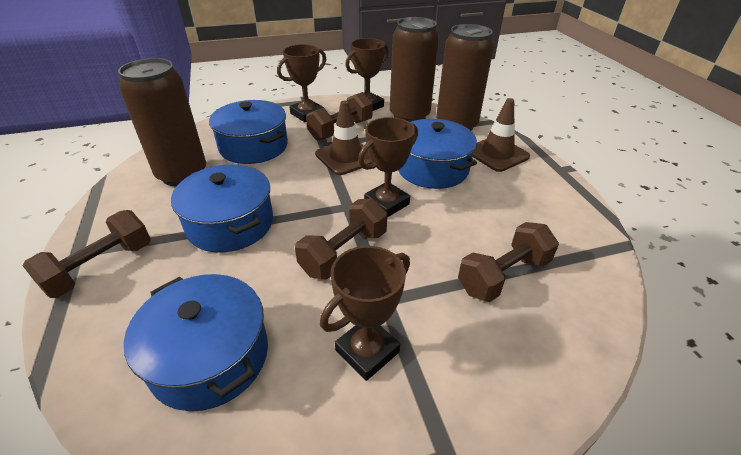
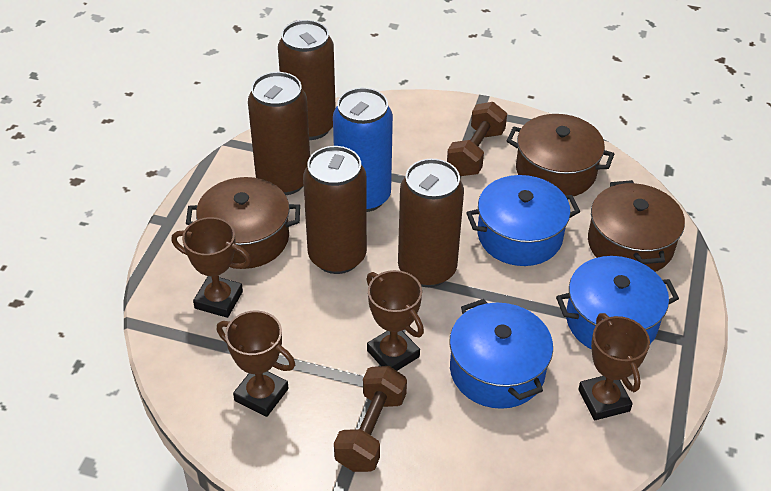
blue can: 0 -> 1
blue pot: 4 -> 3
brown can: 3 -> 4
brown dumbbell: 4 -> 2
brown pot: 0 -> 3
brown traffic cone: 2 -> 0

